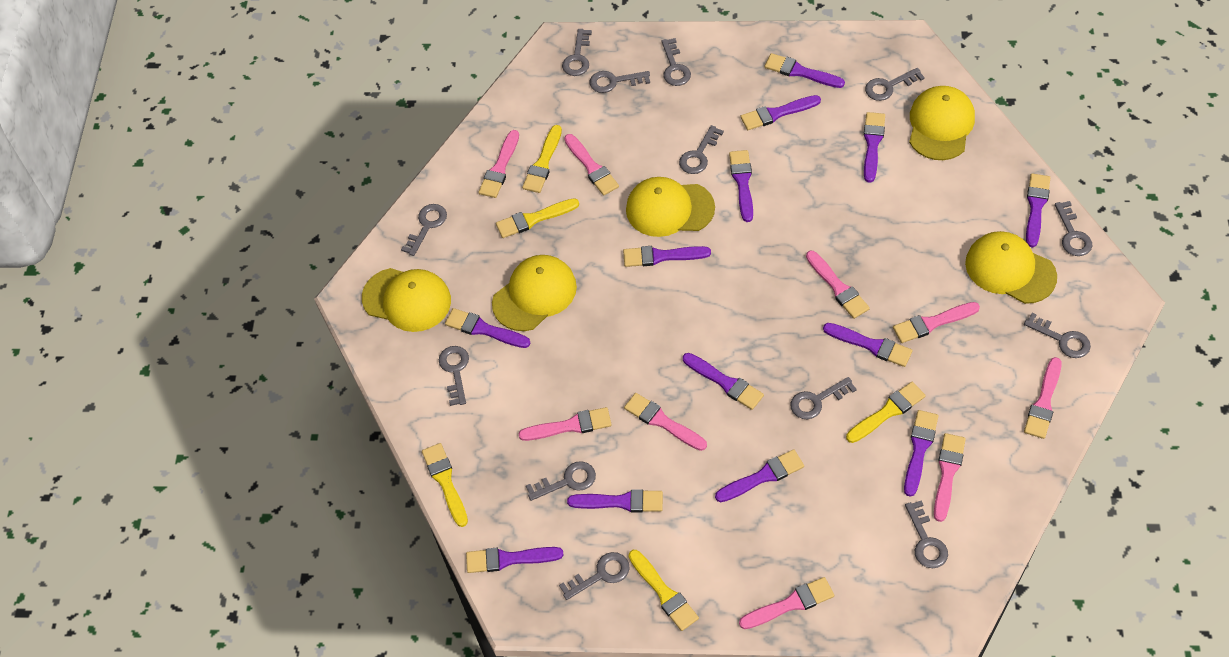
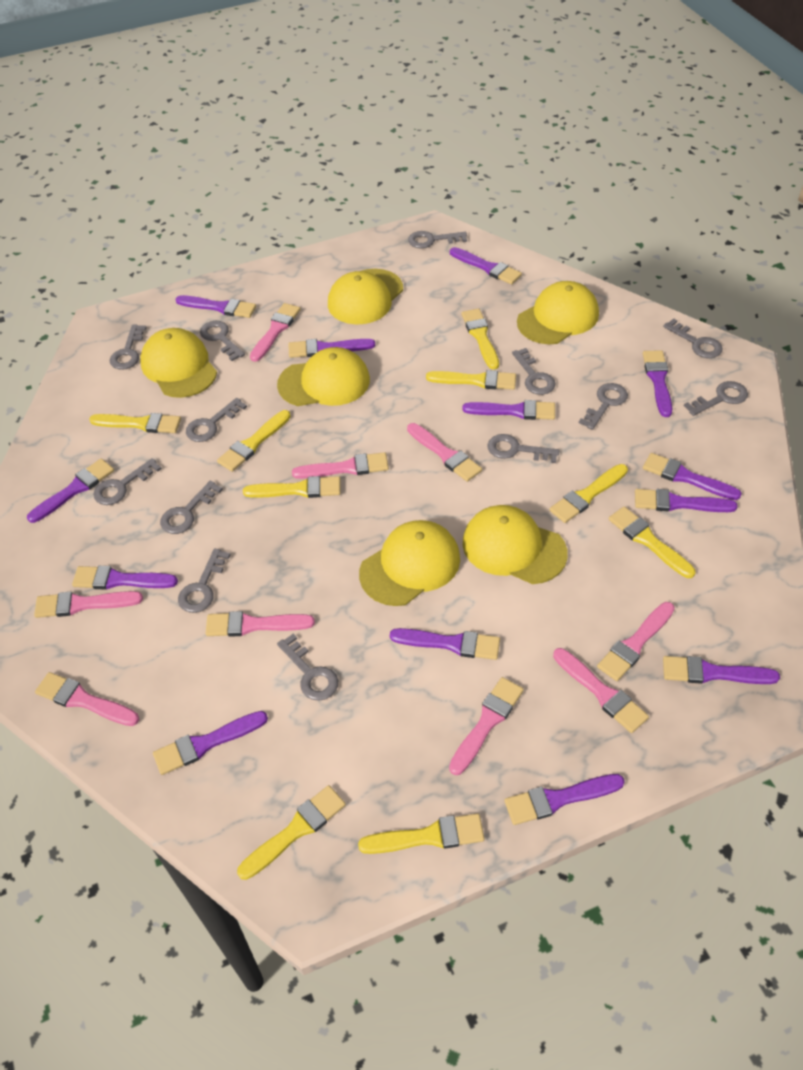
yellow brush: 5 -> 9
yellow cap: 5 -> 6

